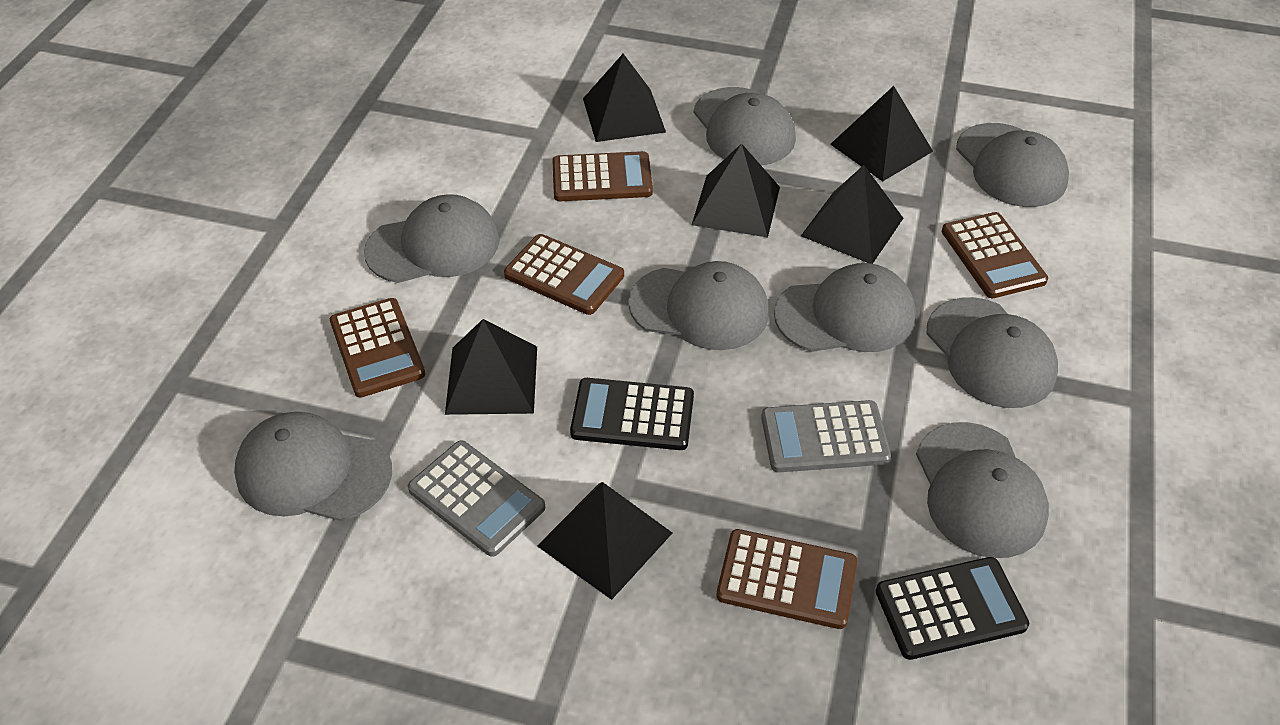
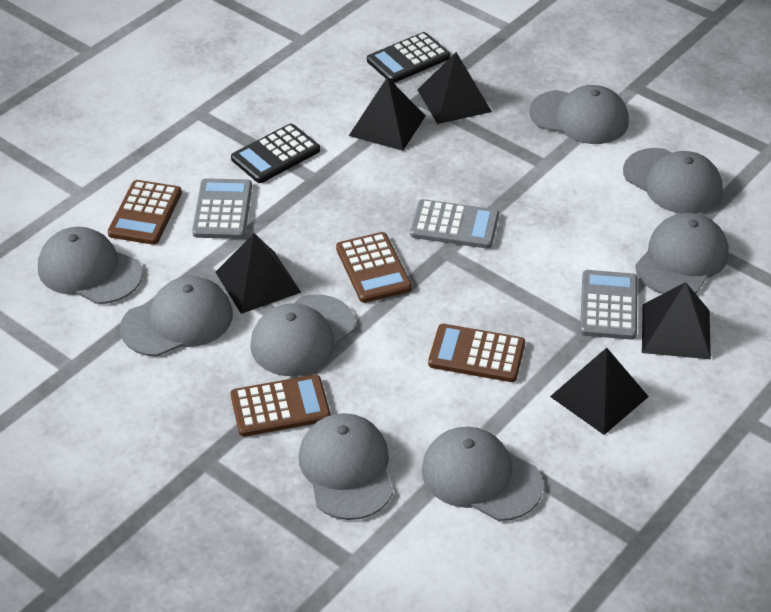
black pyramid: 6 -> 5
brown calculator: 5 -> 4
grey calculator: 2 -> 3

